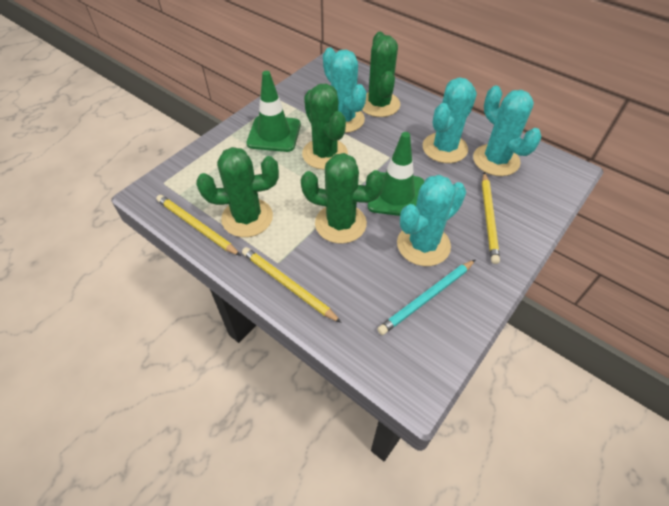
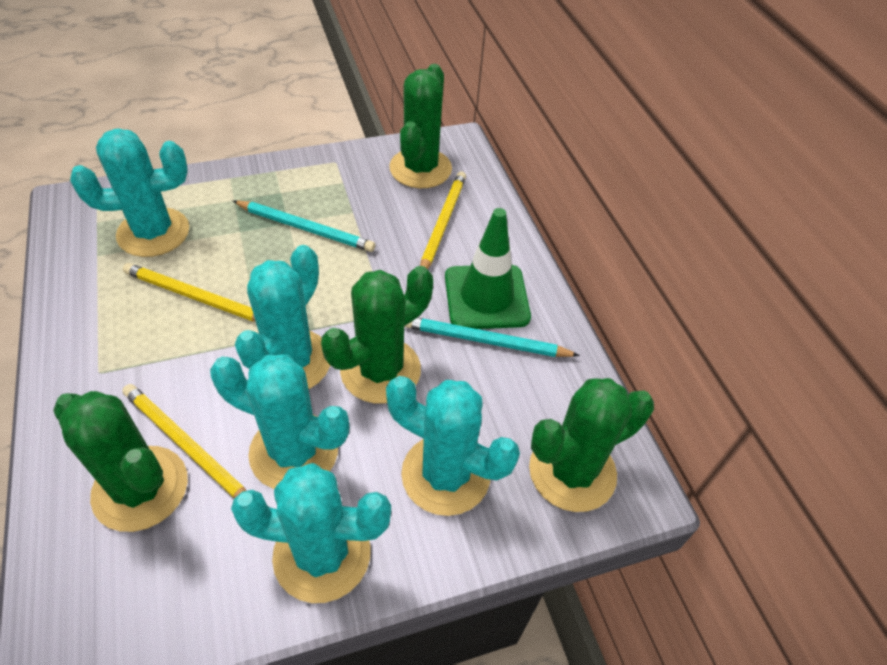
green traffic cone: 2 -> 1
turquoise cactus: 4 -> 5
turquoise pencil: 1 -> 2

